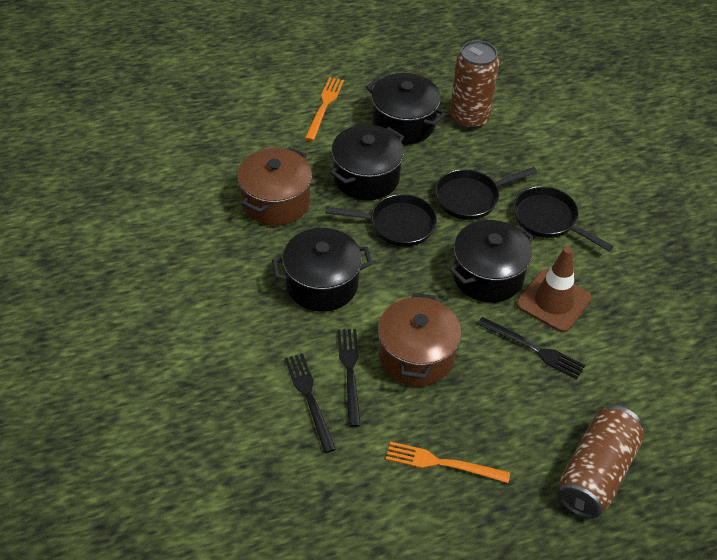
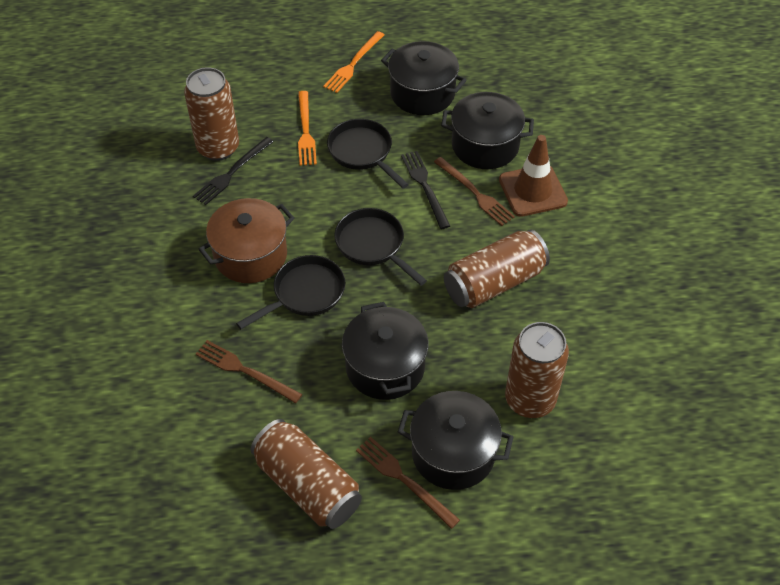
black fork: 3 -> 2
brown can: 2 -> 4
brown fork: 0 -> 3
brown pot: 2 -> 1

